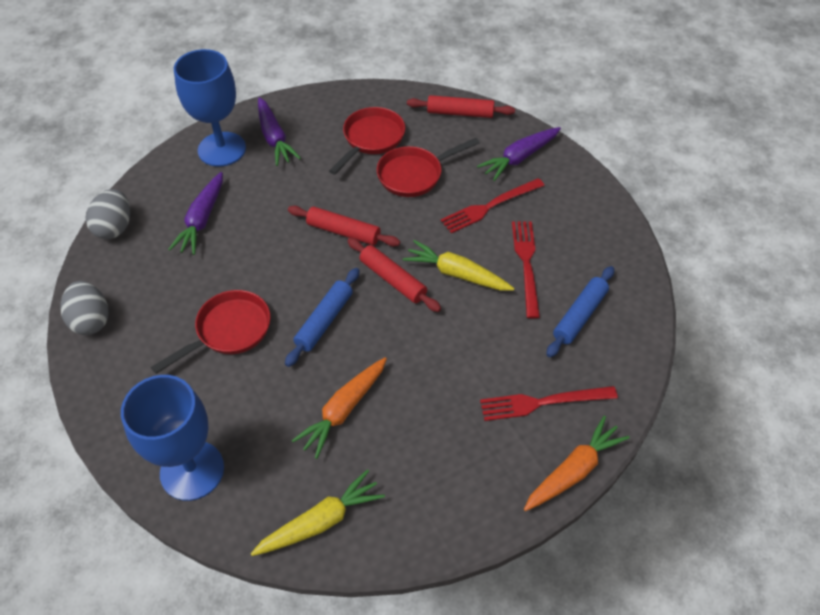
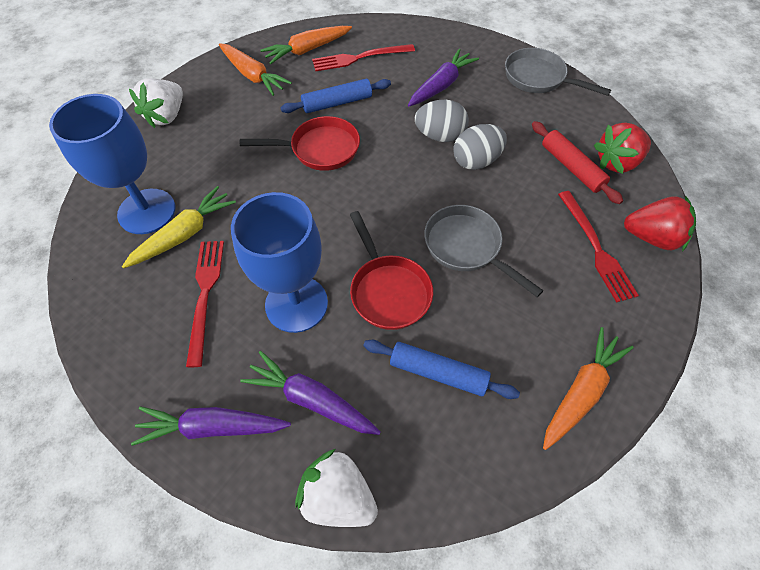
grey pan: 0 -> 2
orange carrot: 2 -> 3
red pan: 3 -> 2
red rolling pin: 3 -> 1
red strawberry: 0 -> 2
white strawberry: 0 -> 2
yellow carrot: 2 -> 1

